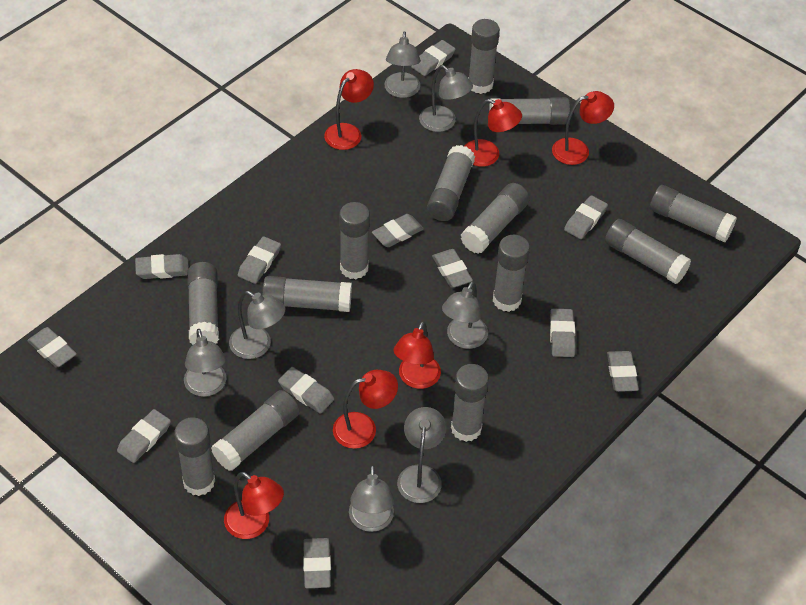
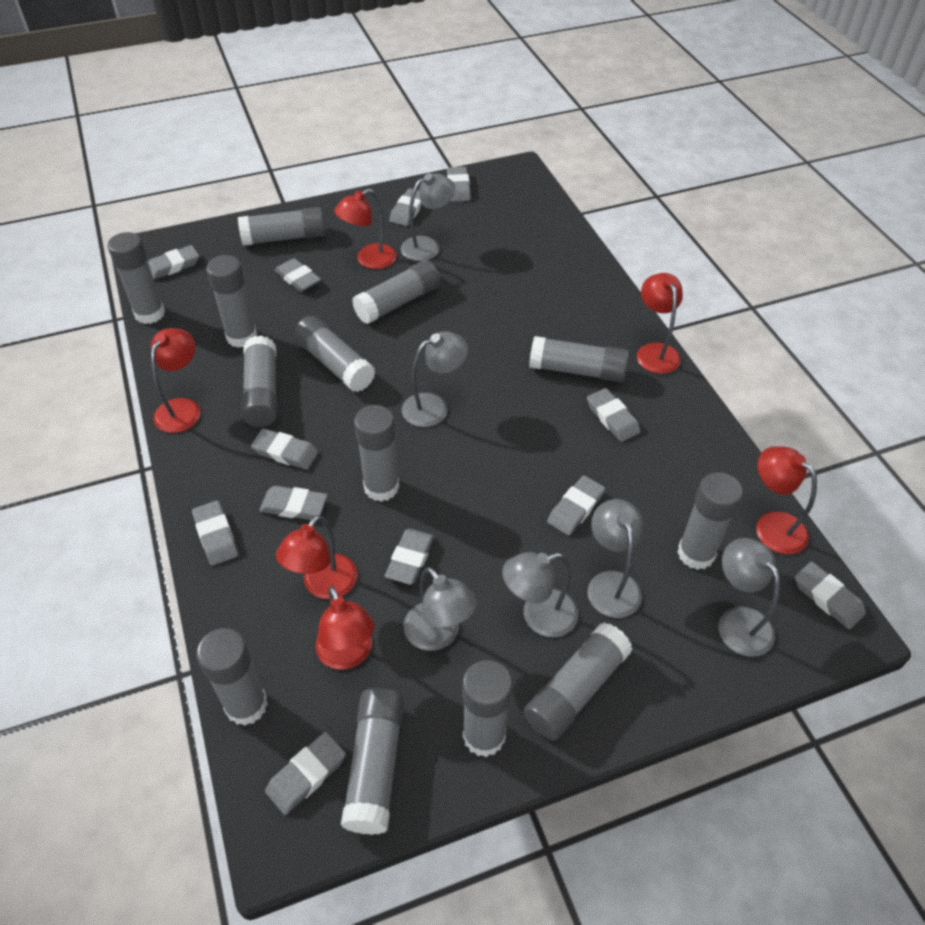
grey lamp: 7 -> 6

